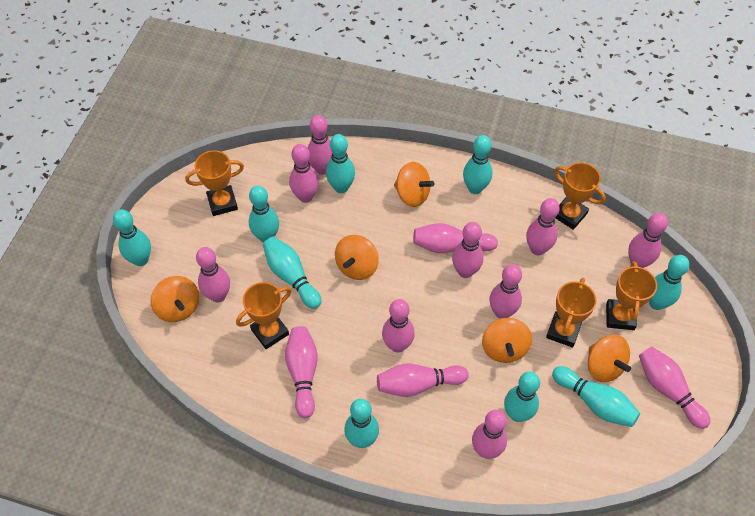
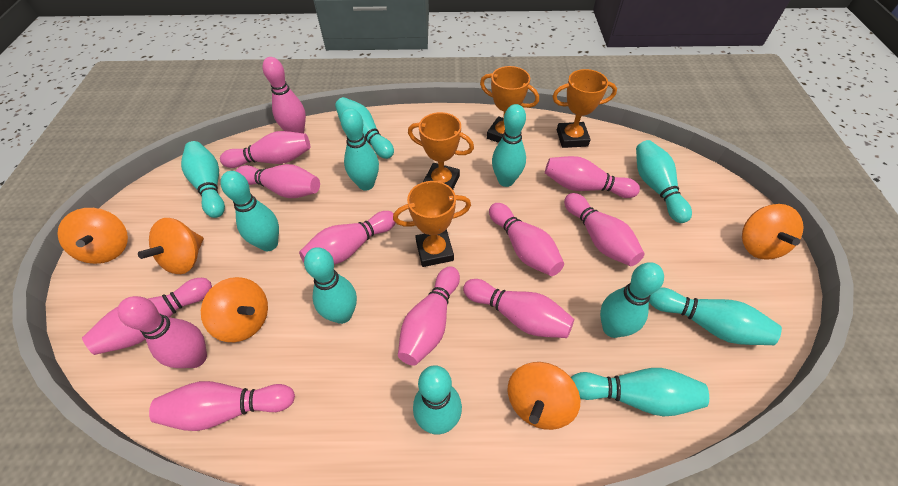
orange trophy: 5 -> 4
pink bowling pin: 13 -> 12
turquoise bowling pin: 9 -> 11

